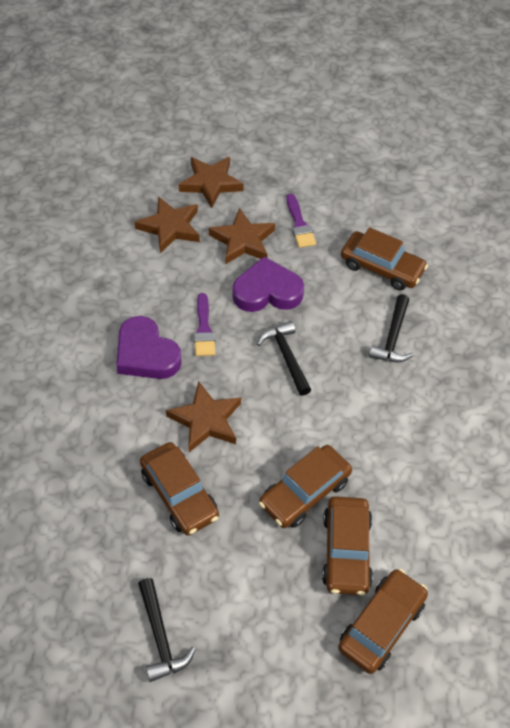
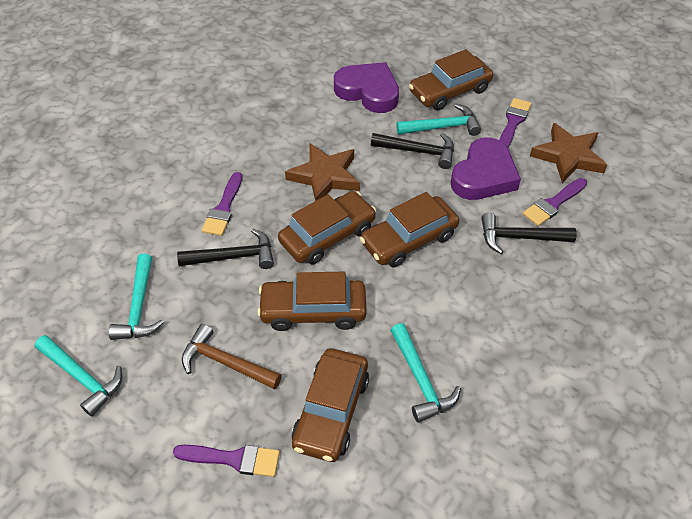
brown hammer: 0 -> 1
brown star: 4 -> 2
purple brush: 2 -> 4
turquoise hammer: 0 -> 4

